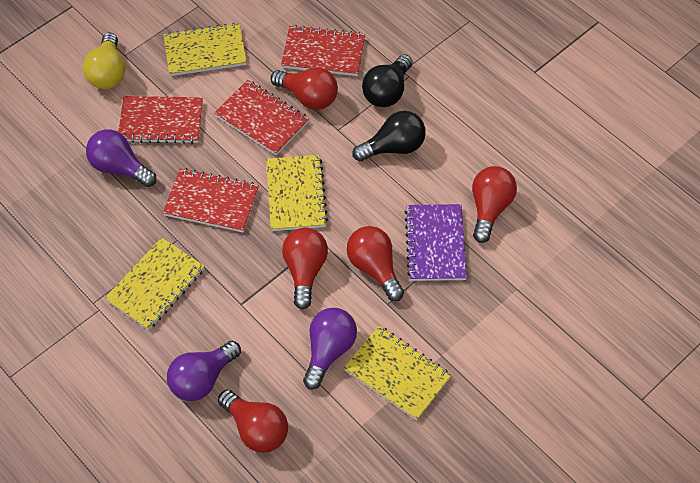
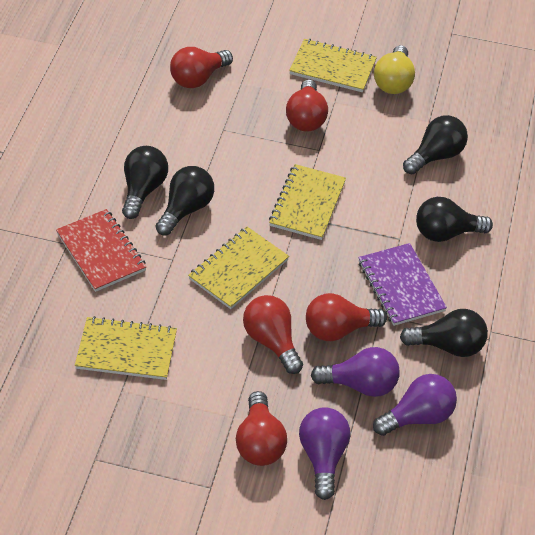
black light bulb: 2 -> 5
red notebook: 4 -> 1

